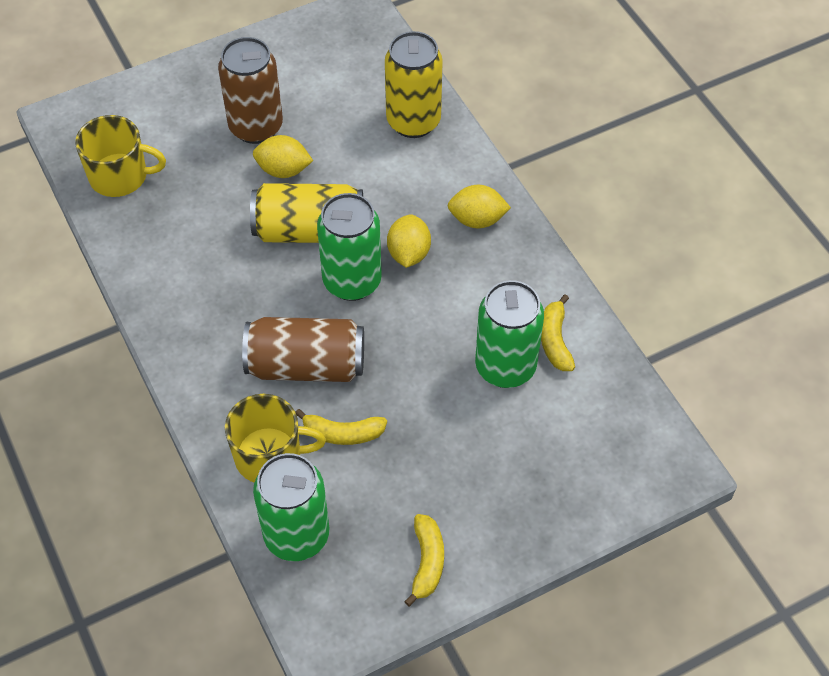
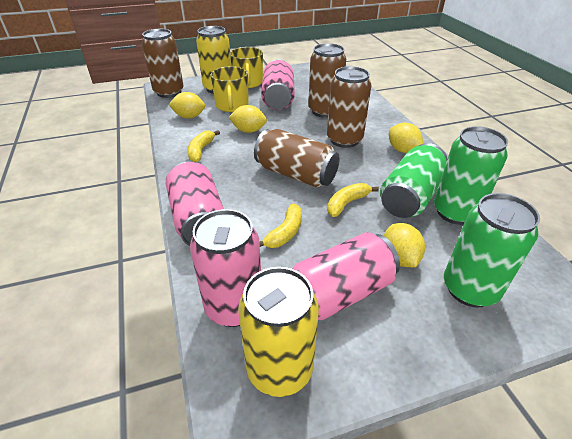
brown can: 2 -> 4
pink can: 0 -> 4
yellow lemon: 3 -> 4

